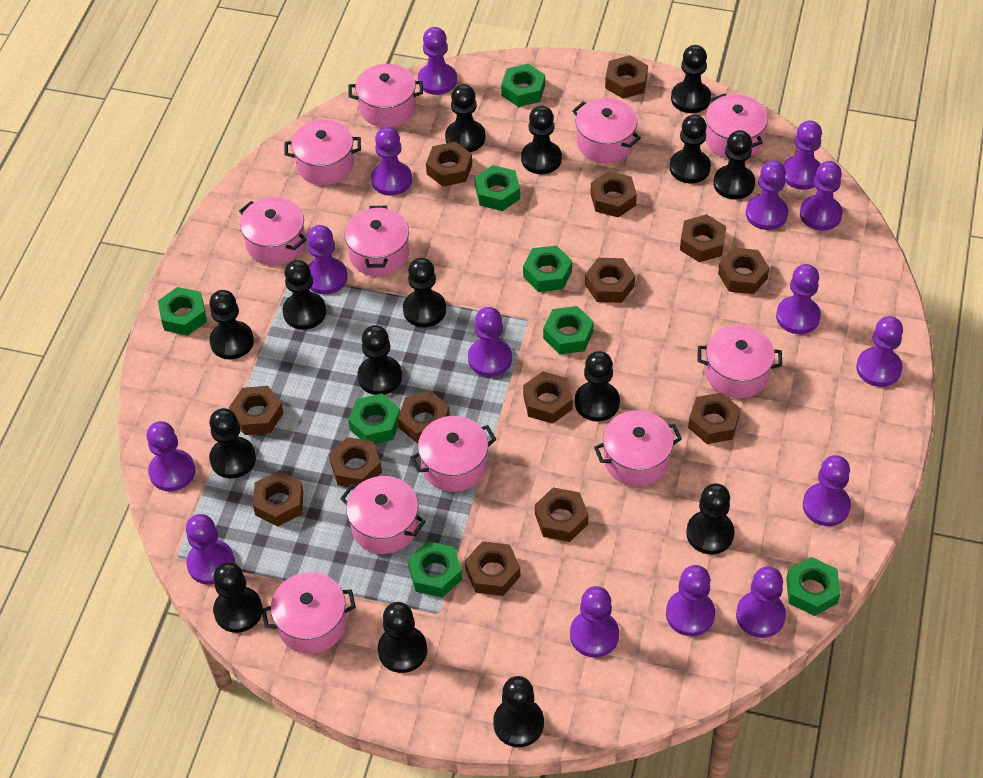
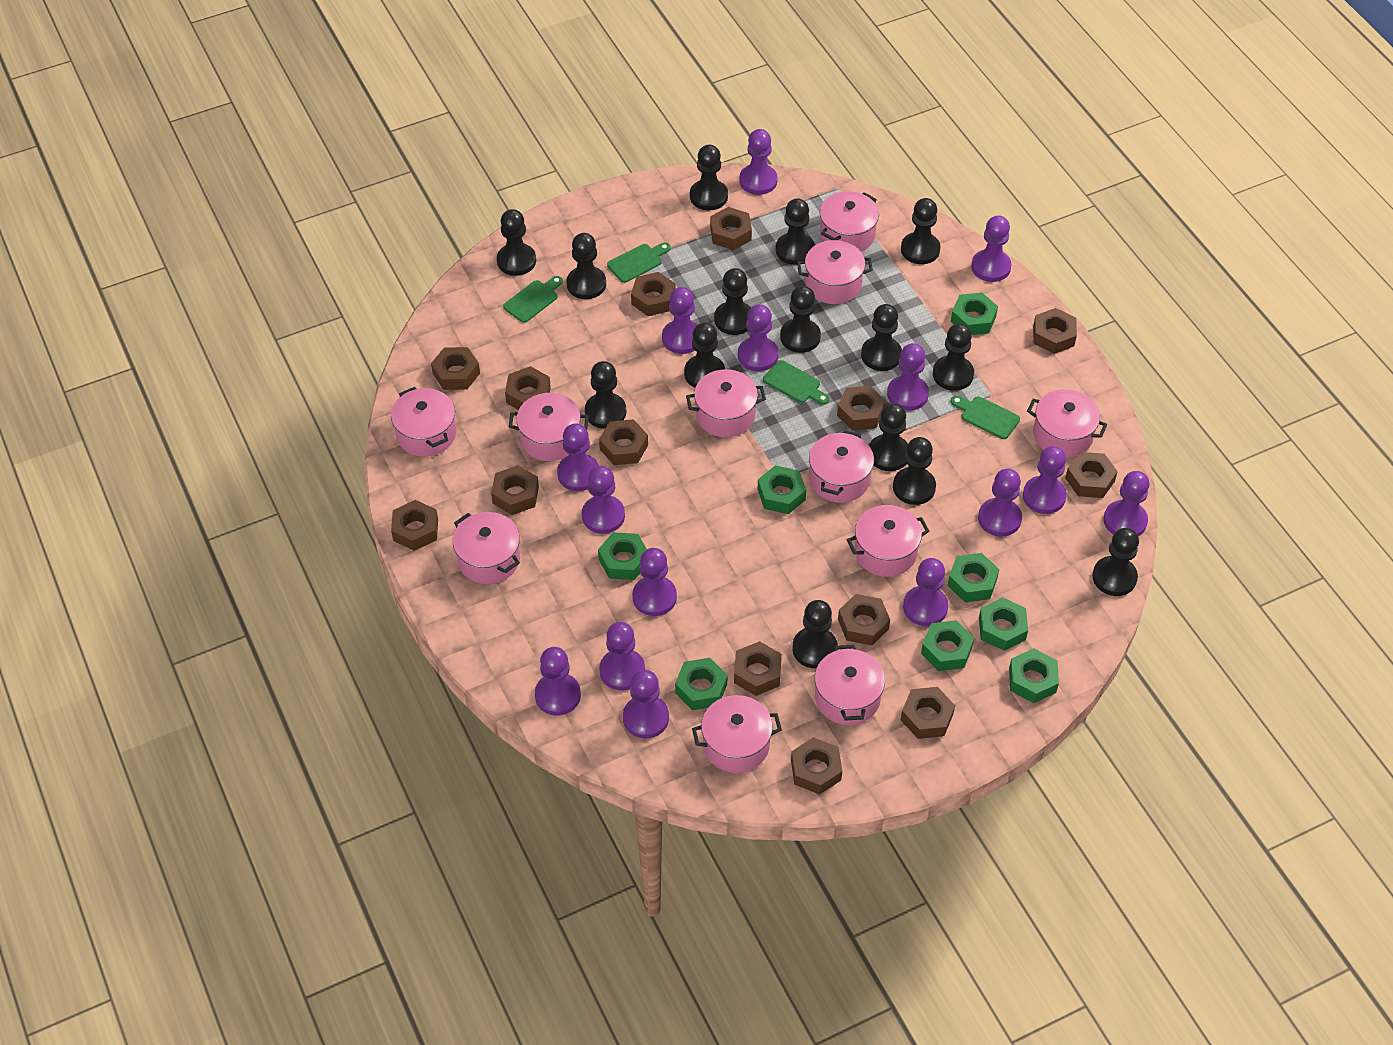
green cutting board: 0 -> 4

